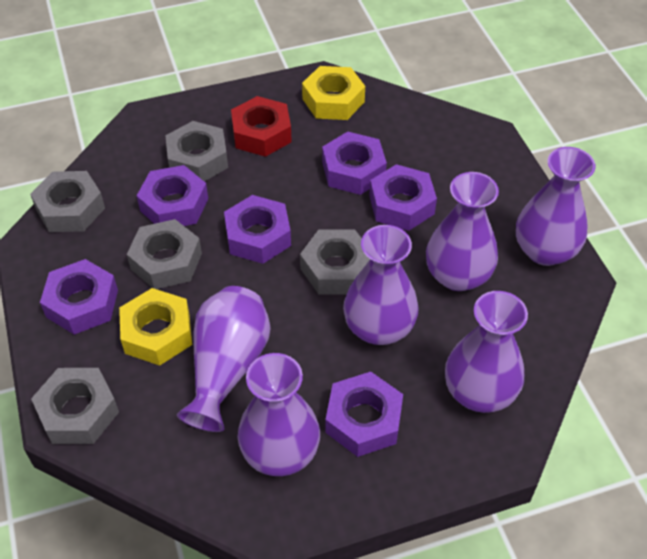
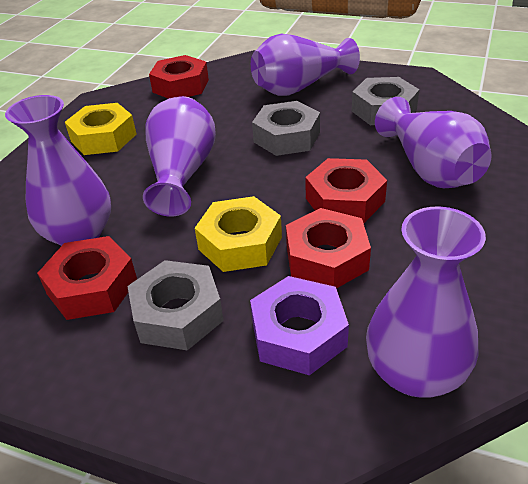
grey nut: 5 -> 3
purple nut: 6 -> 1
purple vase: 6 -> 5
red nut: 1 -> 4

